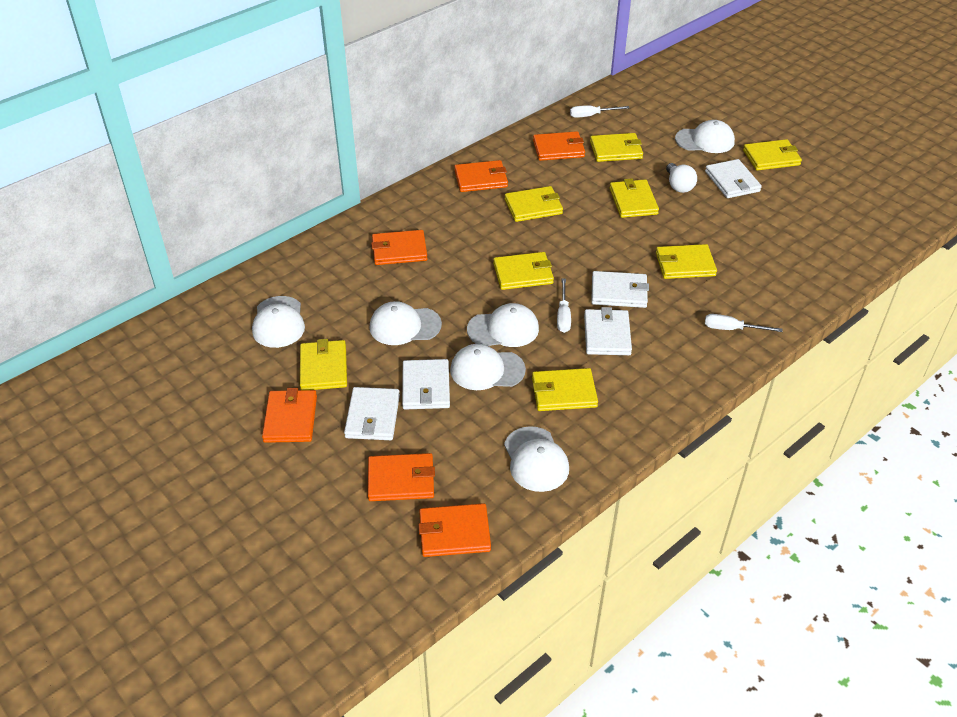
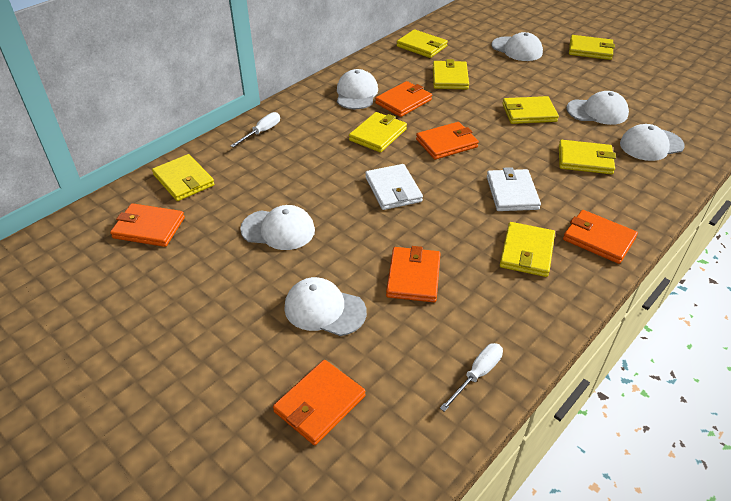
white light bulb: 1 -> 0
white screwdriver: 3 -> 2
white wallet: 5 -> 2

